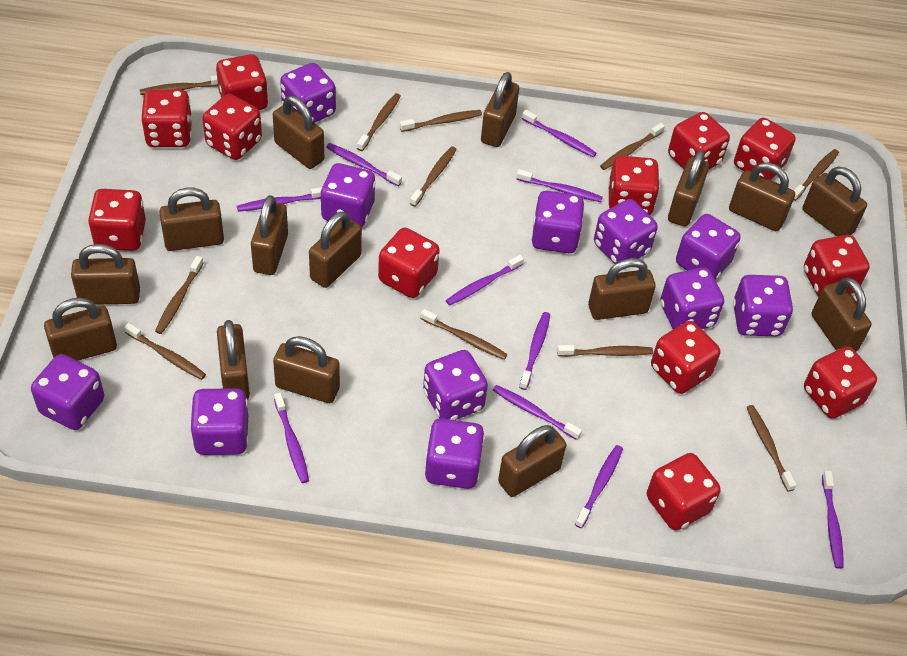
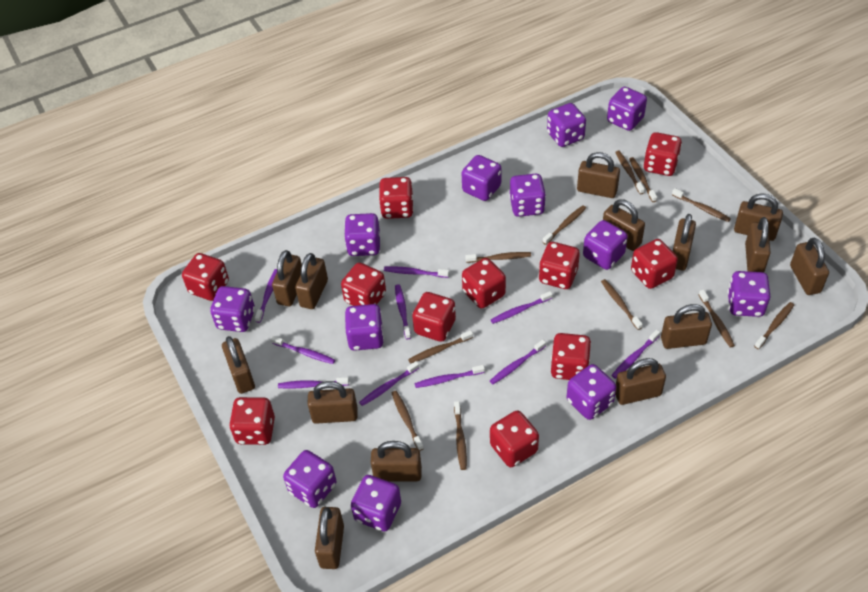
brown padlock: 15 -> 14
purple dice: 11 -> 12
red dice: 12 -> 11

